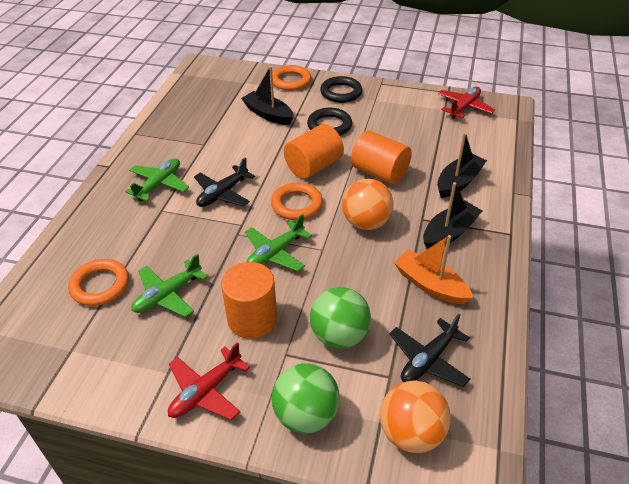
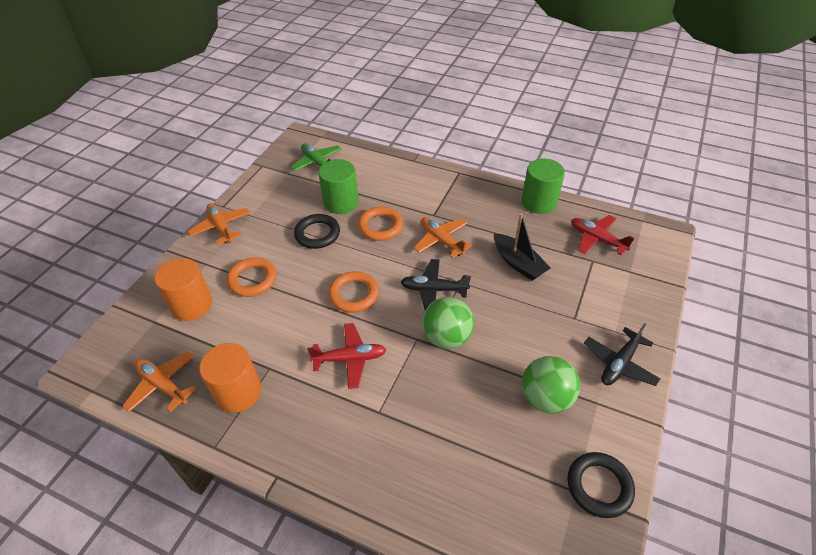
black boat: 3 -> 1
green cylinder: 0 -> 2
green plane: 3 -> 1
orange ball: 2 -> 0
orange boat: 1 -> 0
orange cylinder: 3 -> 2
orange plane: 0 -> 3

